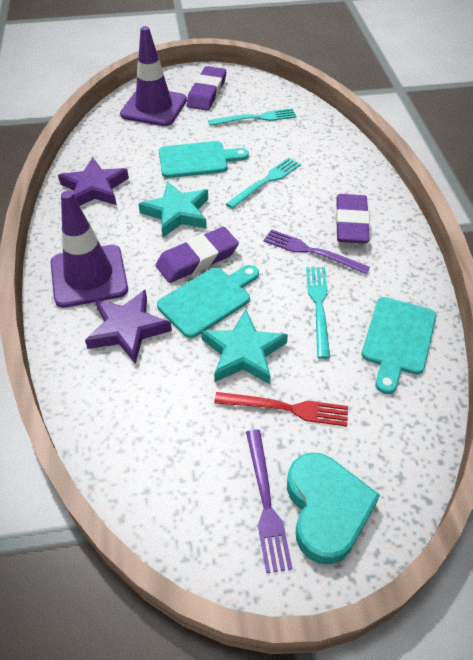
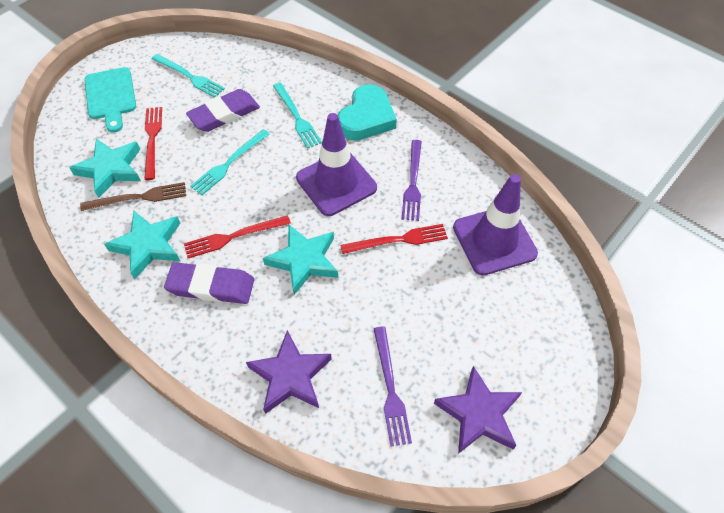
brown fork: 0 -> 1
purple eraser: 3 -> 2
red fork: 1 -> 3
turquoise cutting board: 3 -> 1
turquoise star: 2 -> 3

